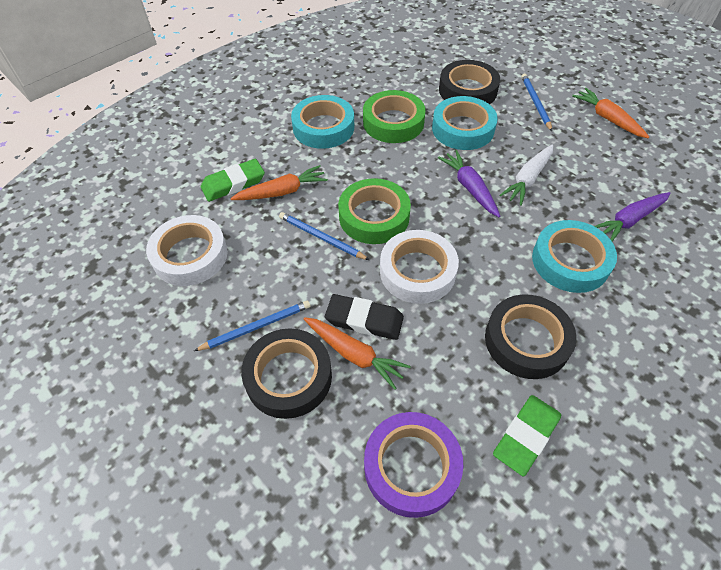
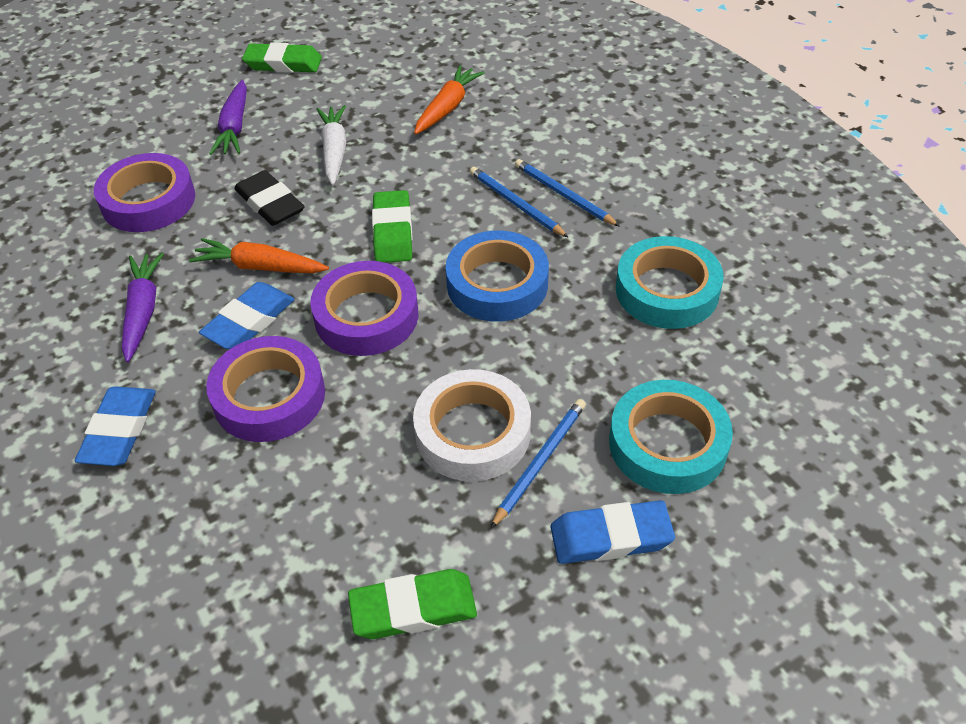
black tape: 3 -> 0
blue eraser: 0 -> 3
blue tape: 0 -> 1
green eraser: 2 -> 3
green tape: 2 -> 0
orange carrot: 3 -> 2
purple tape: 1 -> 3
turquoise tape: 3 -> 2
white tape: 2 -> 1

